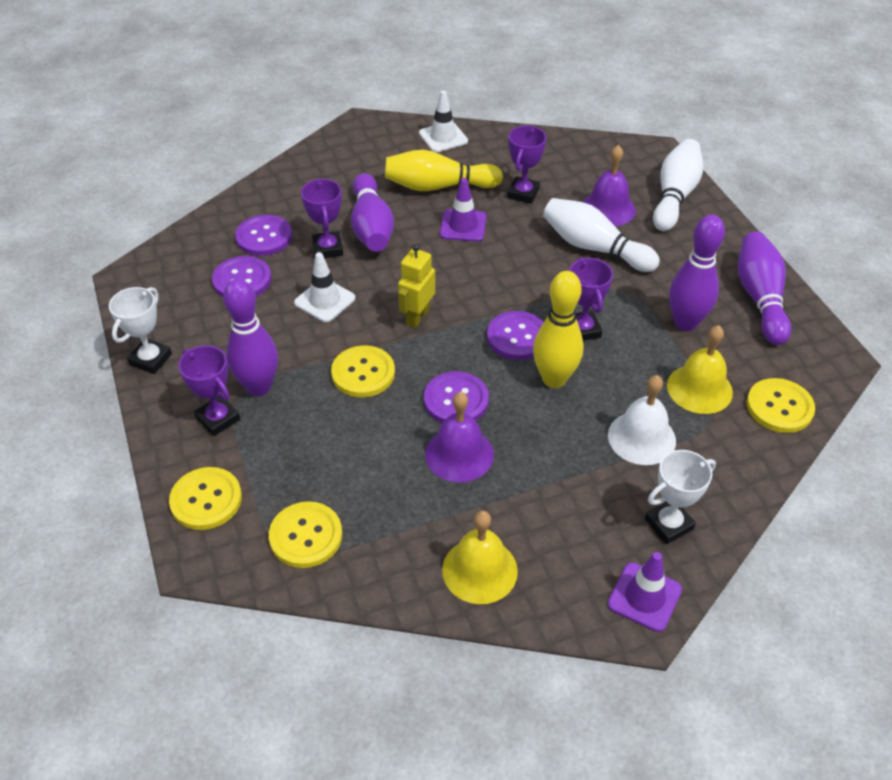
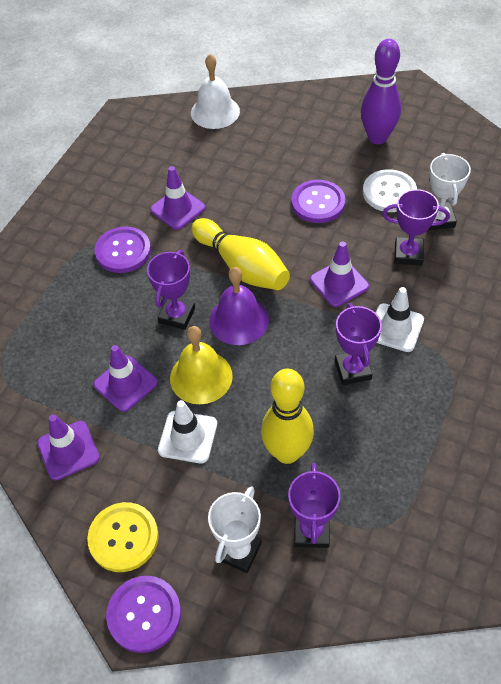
purple bell: 2 -> 1
purple bowling pin: 4 -> 1
purple button: 4 -> 3
purple traffic cone: 2 -> 4
white bowling pin: 2 -> 0
white button: 0 -> 1
yellow bell: 2 -> 1
yellow button: 4 -> 1
yellow robot: 1 -> 0

